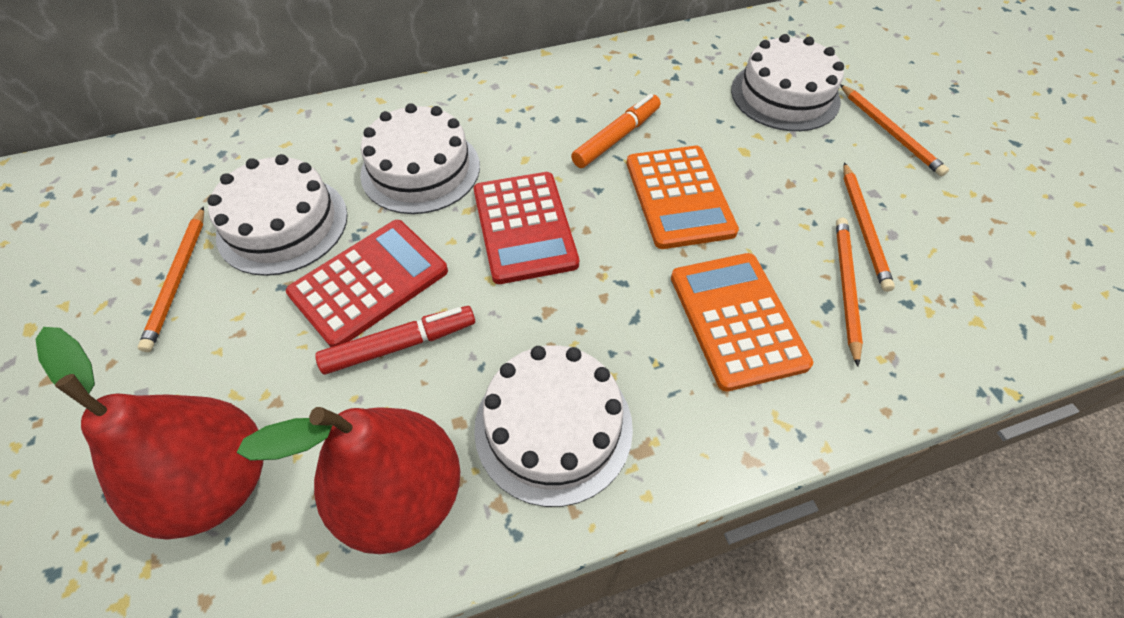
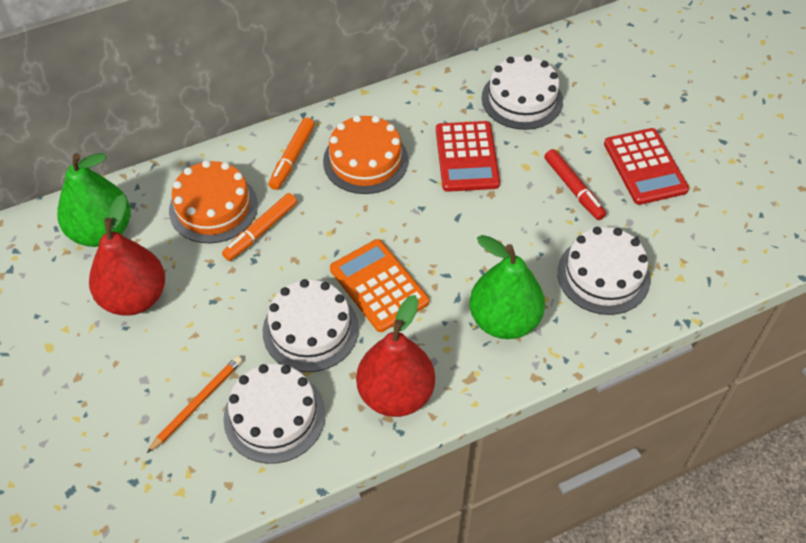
green pear: 0 -> 2
orange cake: 0 -> 2
orange calculator: 2 -> 1
orange marker: 1 -> 2
orange pencil: 4 -> 1

